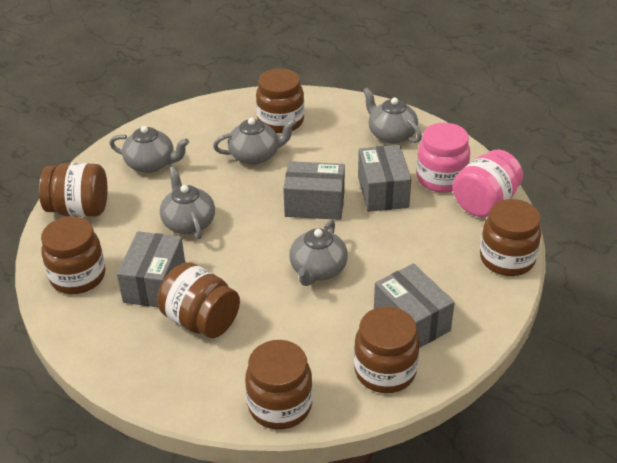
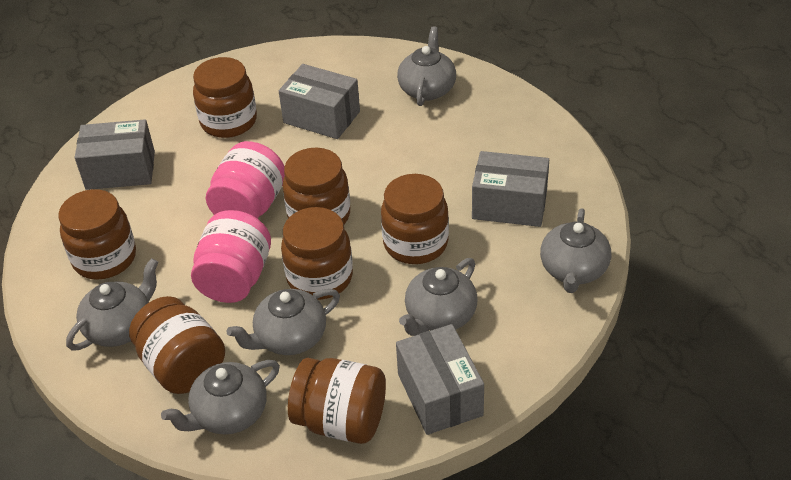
grey teapot: 5 -> 6

